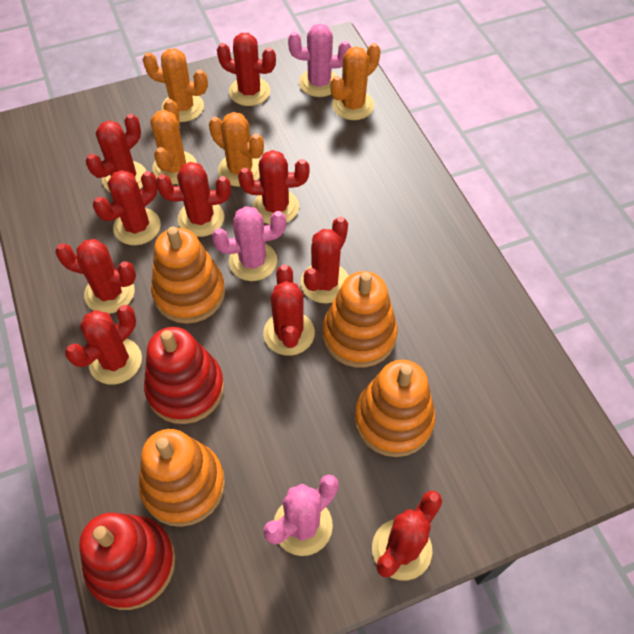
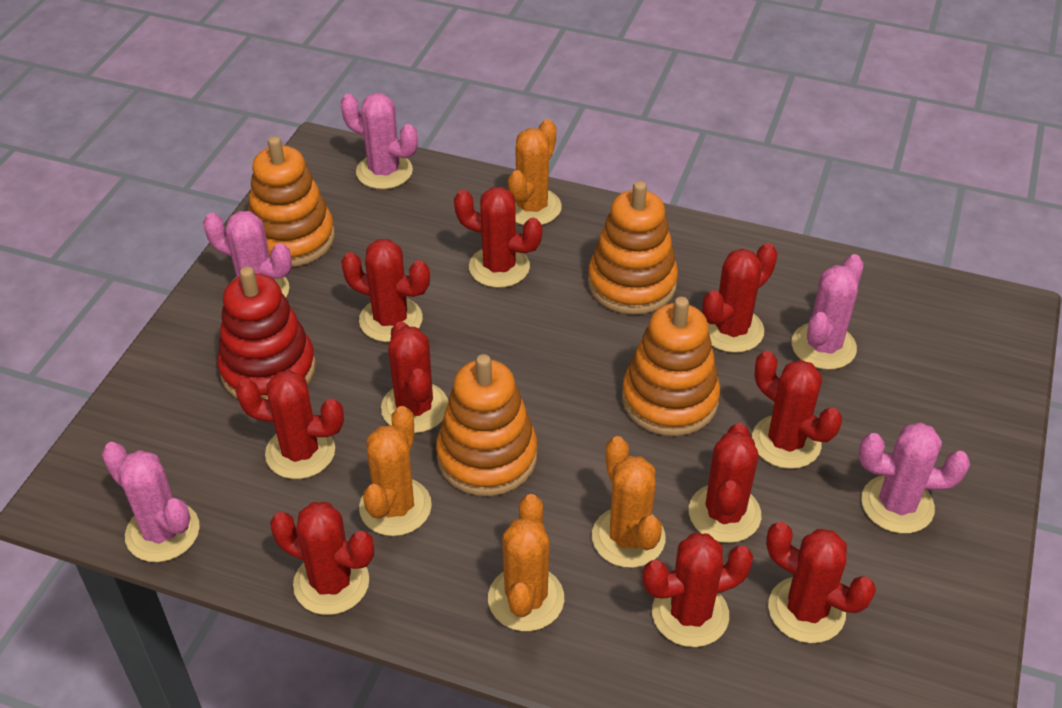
pink cactus: 3 -> 5
red stacking toy: 2 -> 1

